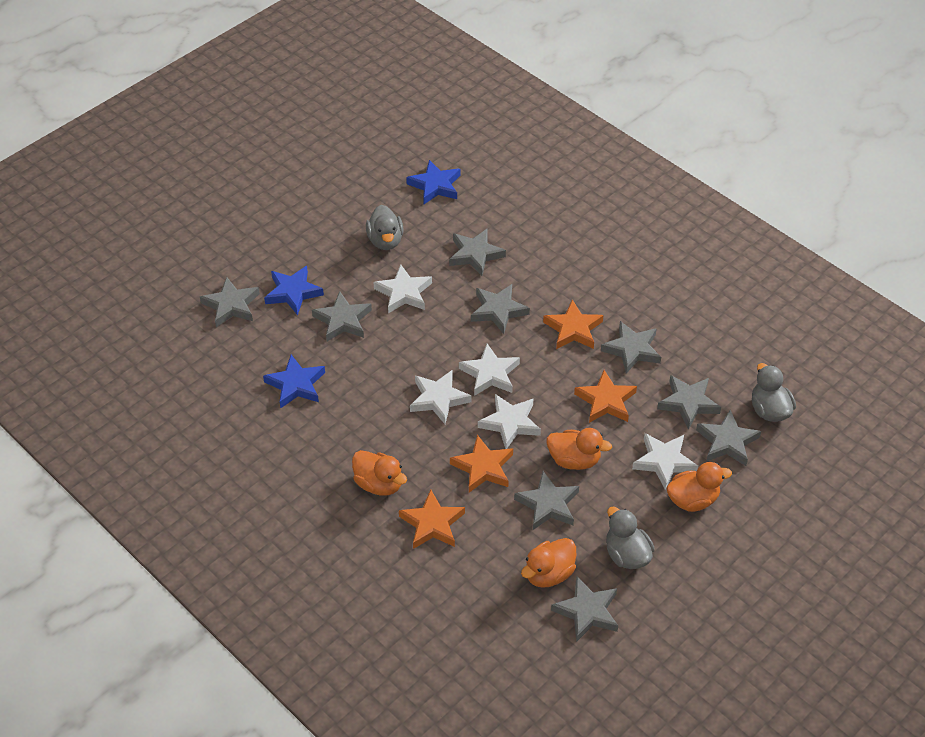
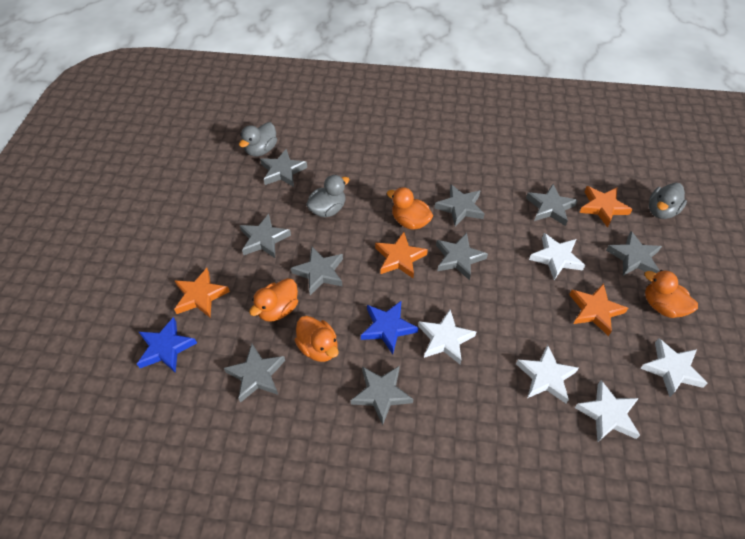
blue star: 3 -> 2

